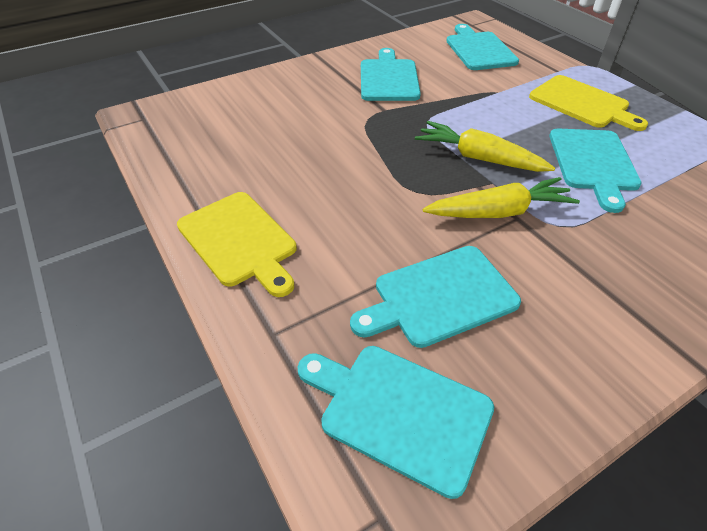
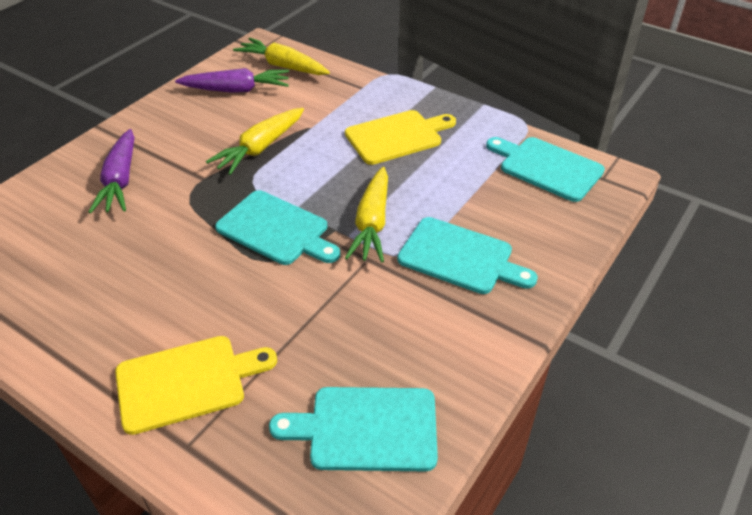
purple carrot: 0 -> 2
turquoise cutting board: 5 -> 4
yellow carrot: 2 -> 3

